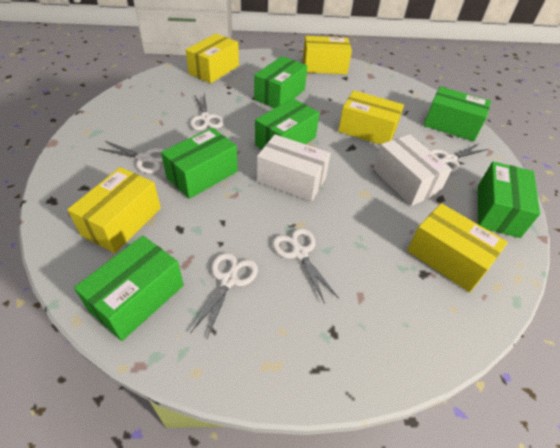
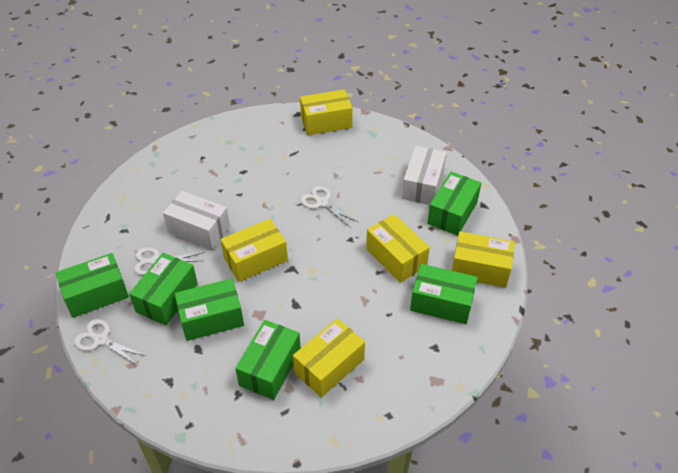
white scissors: 5 -> 3

